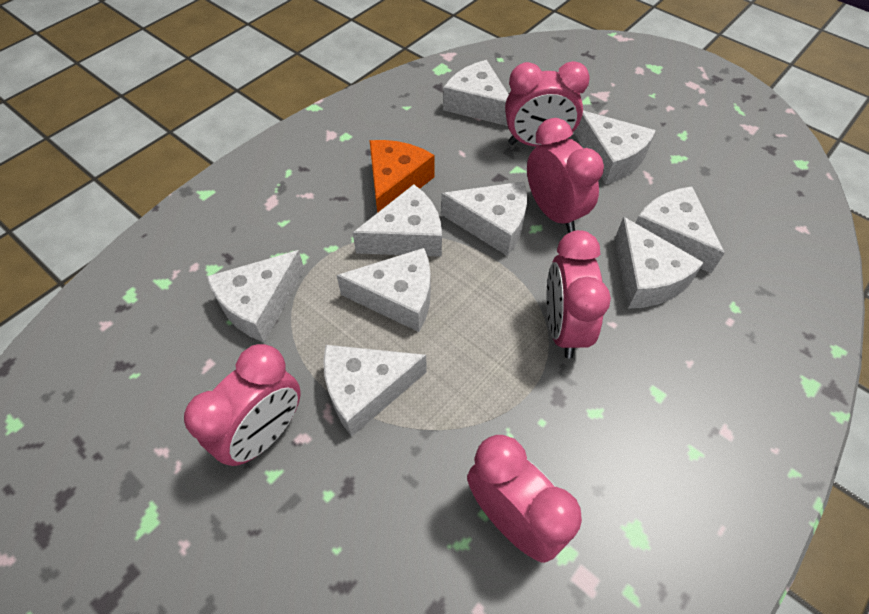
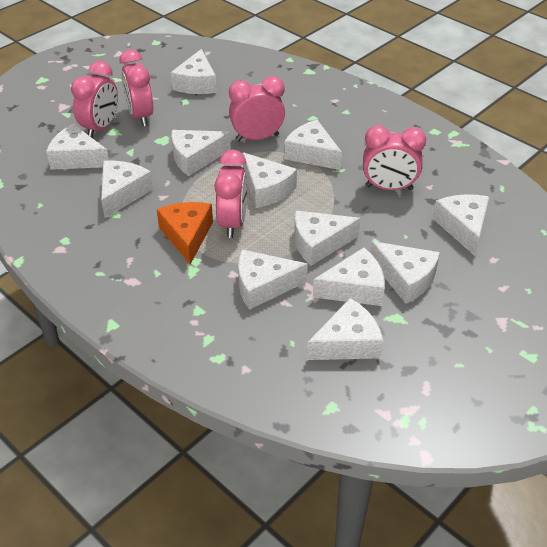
white cheese: 9 -> 12

